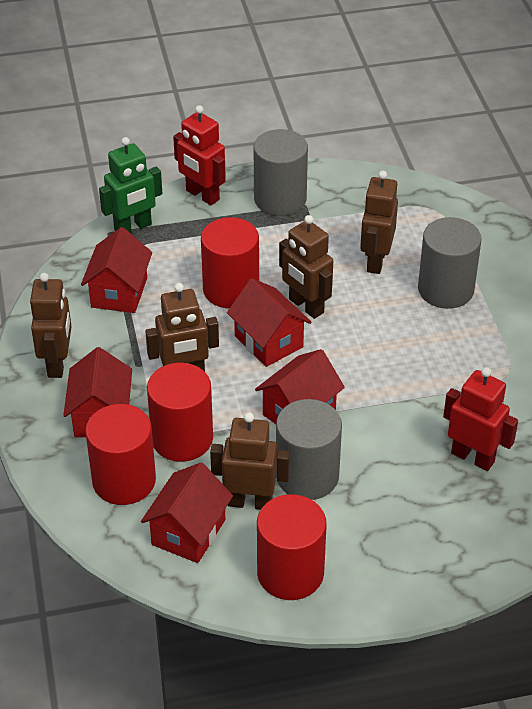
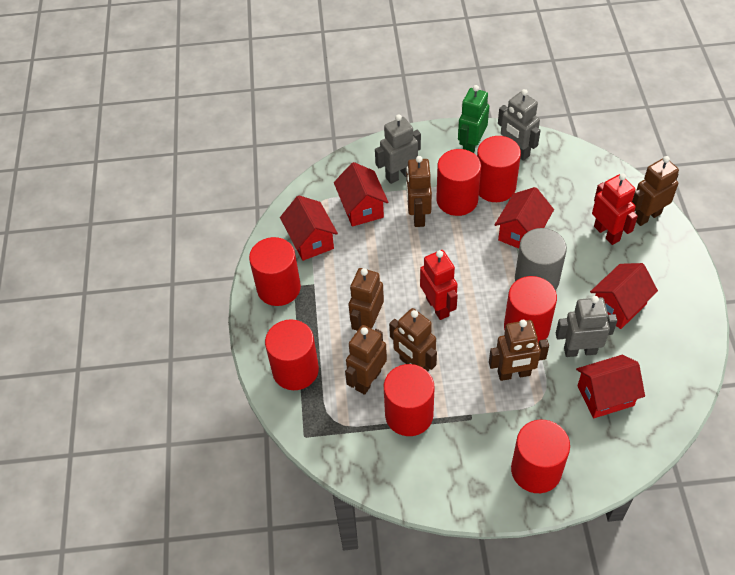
brown robot: 5 -> 6
grey cylinder: 3 -> 1
grey robot: 0 -> 3
red cylinder: 4 -> 7

